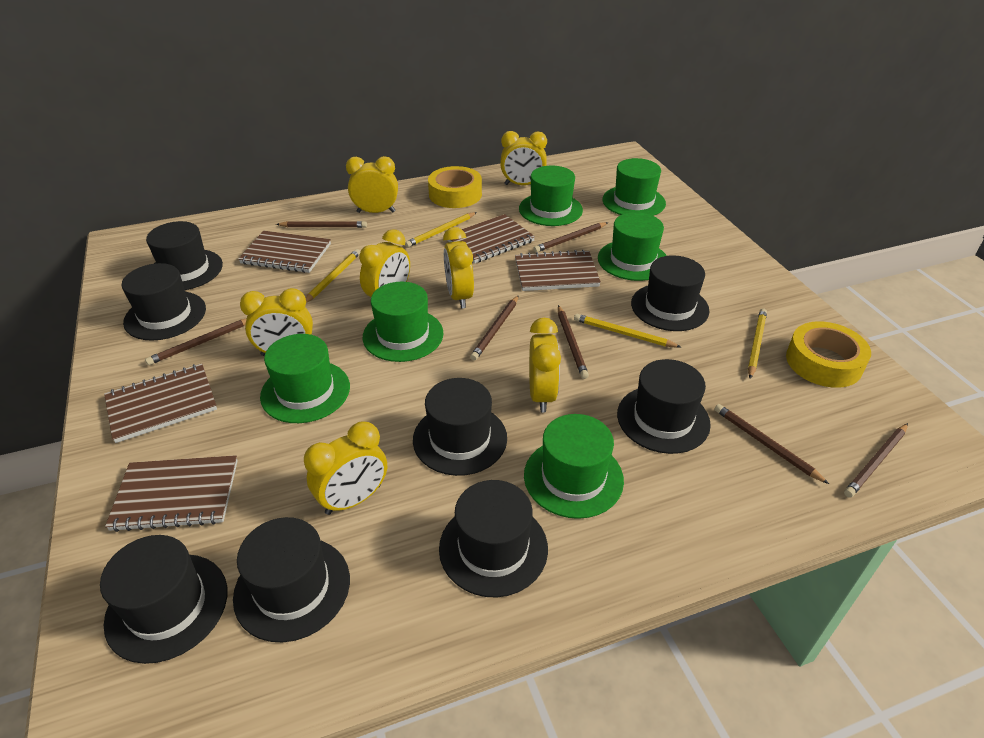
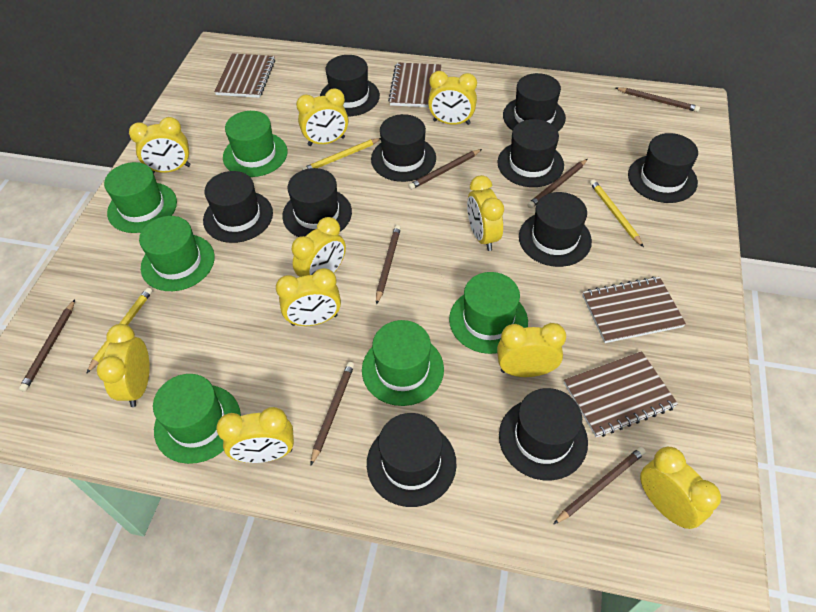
black hat: 8 -> 10
brown notebook: 5 -> 4
yellow clock: 7 -> 10
yellow pencil: 4 -> 3
yellow tape: 2 -> 0

